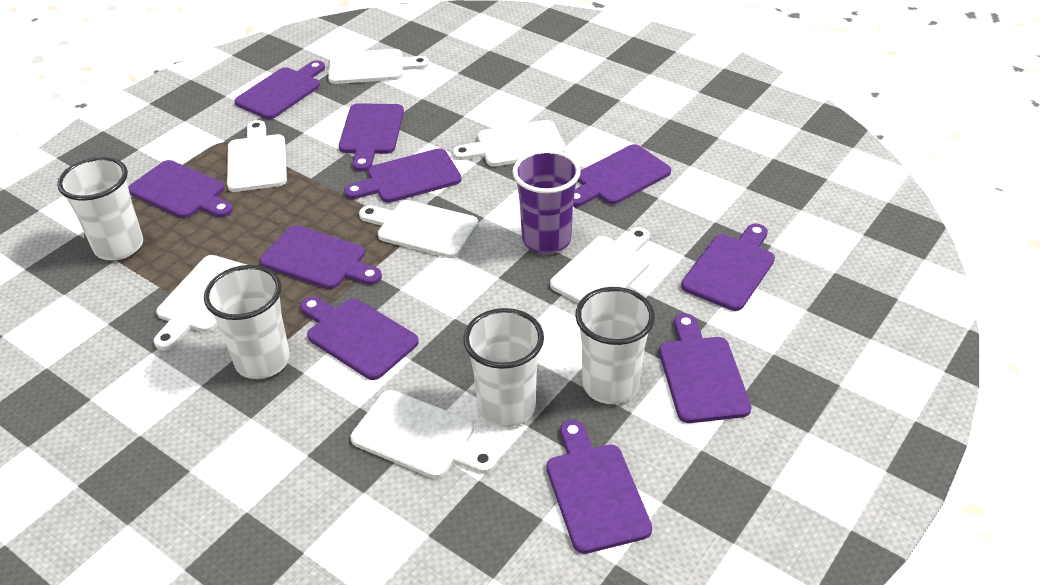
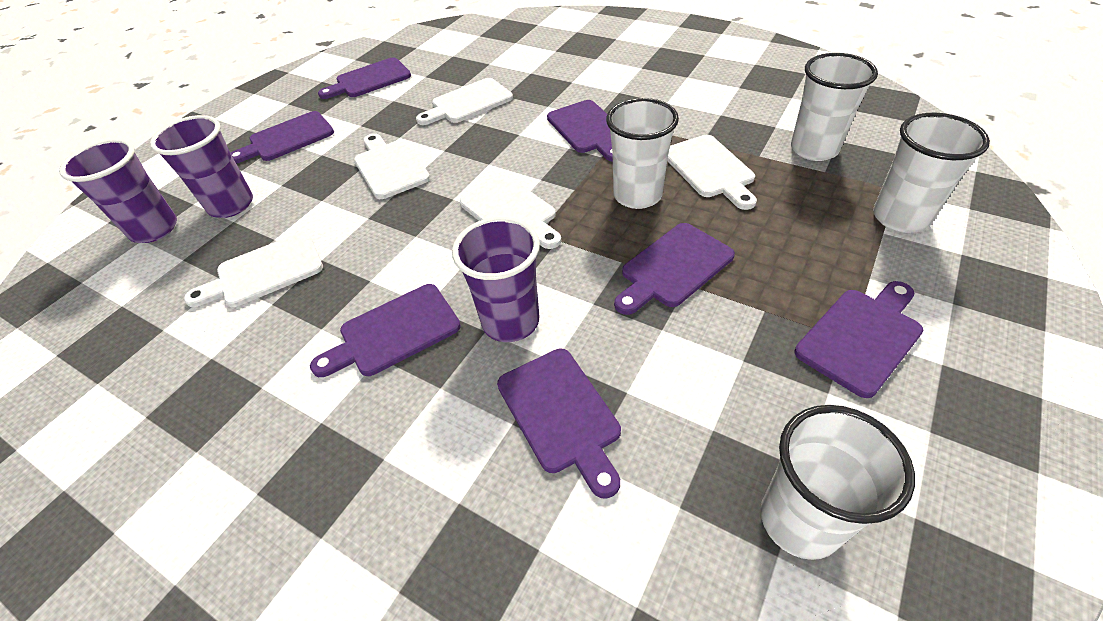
purple cup: 1 -> 3
purple cutting board: 10 -> 7
white cutting board: 7 -> 5

